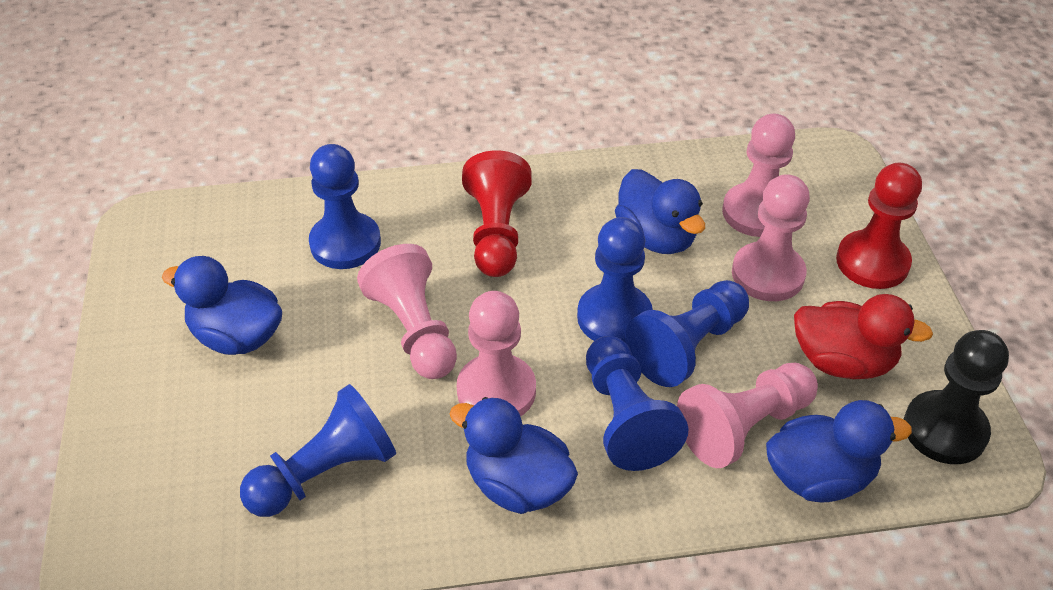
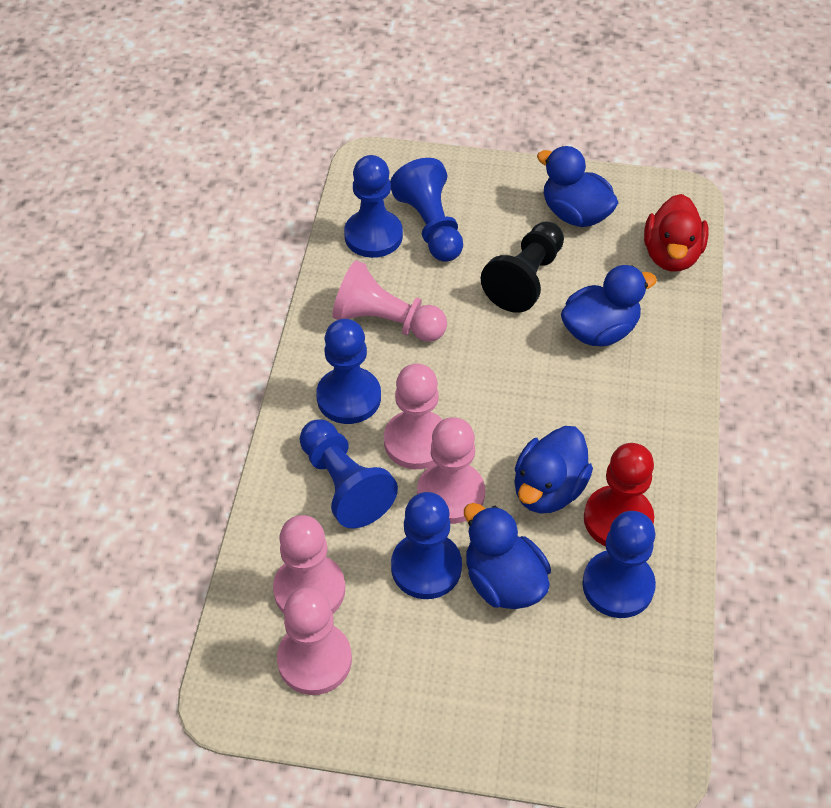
blue pawn: 5 -> 6
red pawn: 2 -> 1

